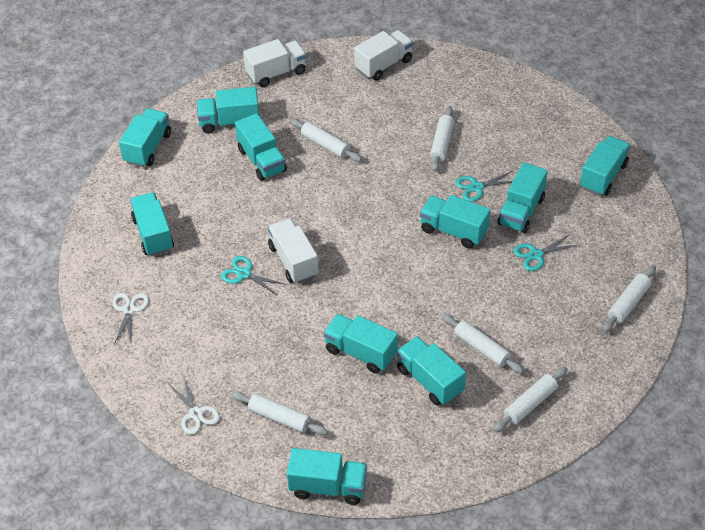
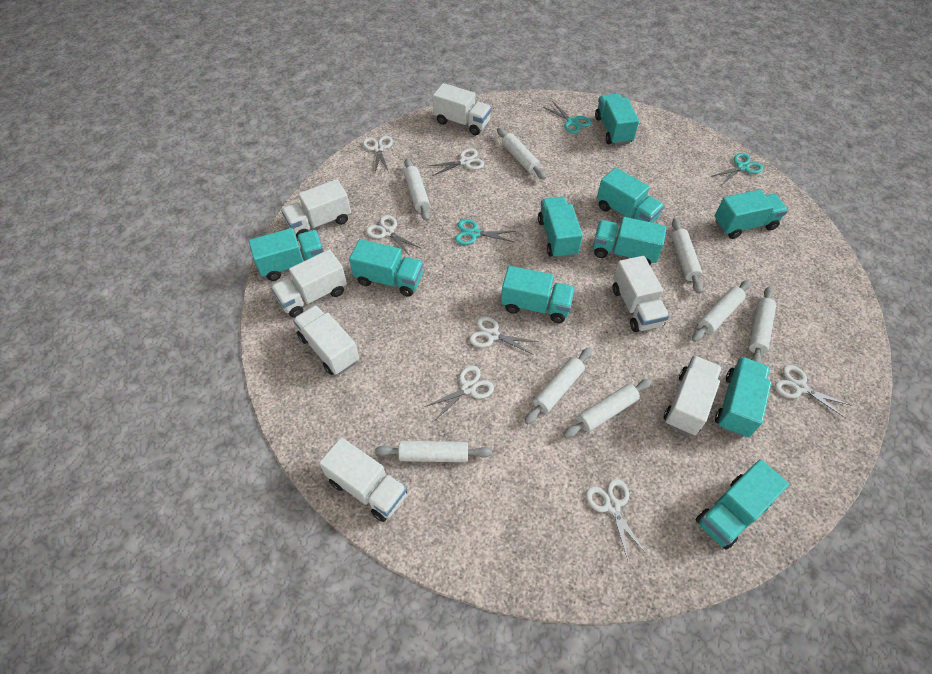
white rolling pin: 6 -> 8
white scissors: 2 -> 7
white truck: 3 -> 7

